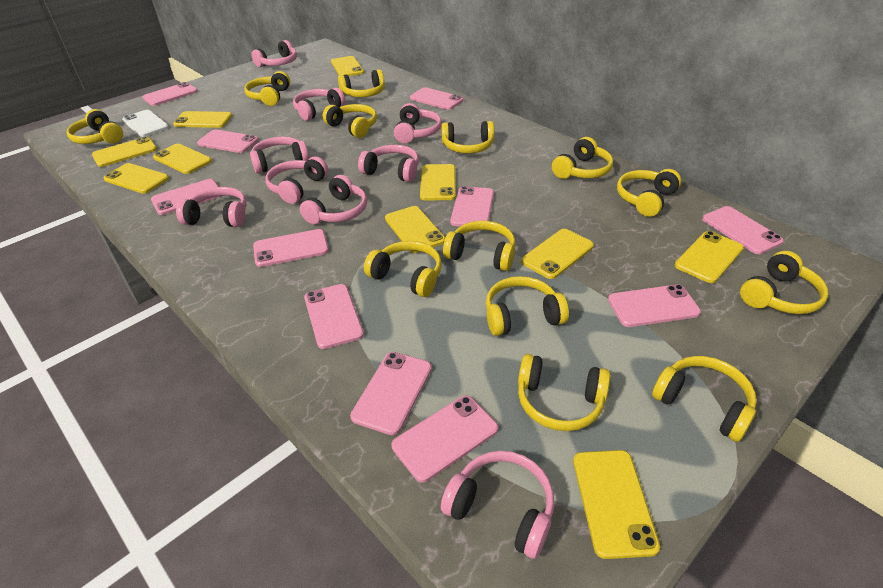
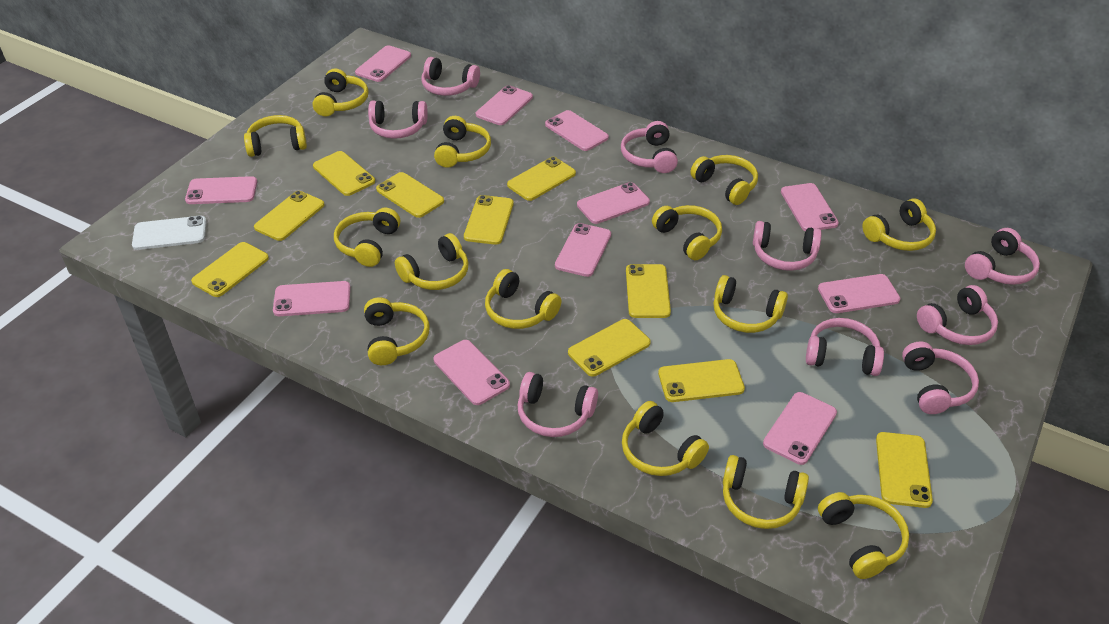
yellow headphones: 13 -> 14

